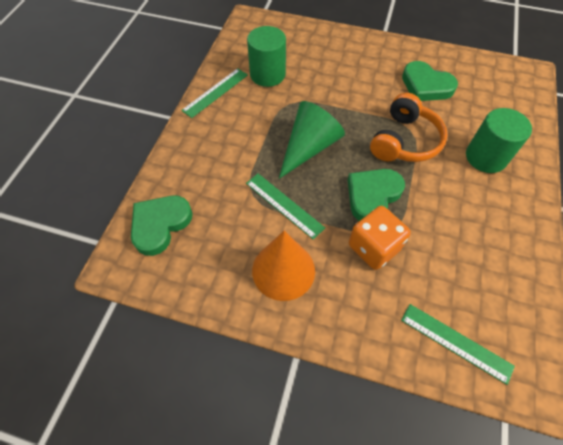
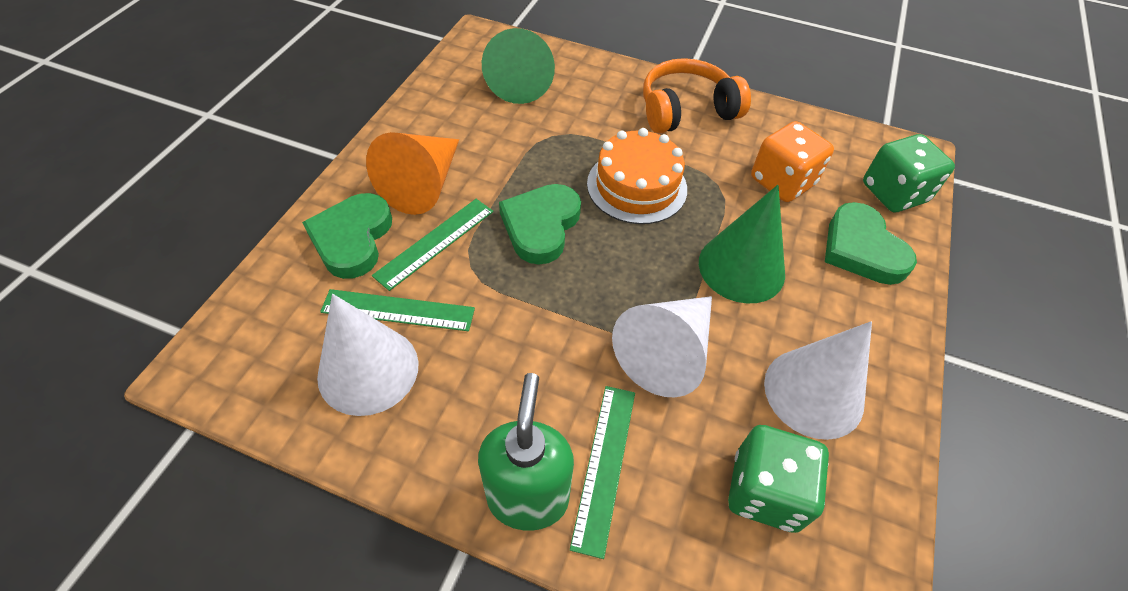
green cone: 1 -> 2
green cylinder: 2 -> 0
green dice: 0 -> 2
green soap dispenser: 0 -> 1
orange cake: 0 -> 1
white cone: 0 -> 3

